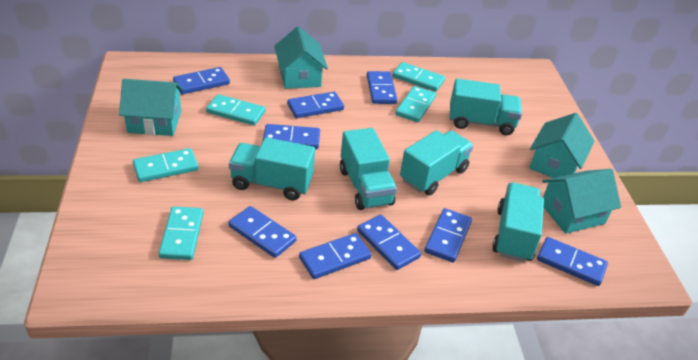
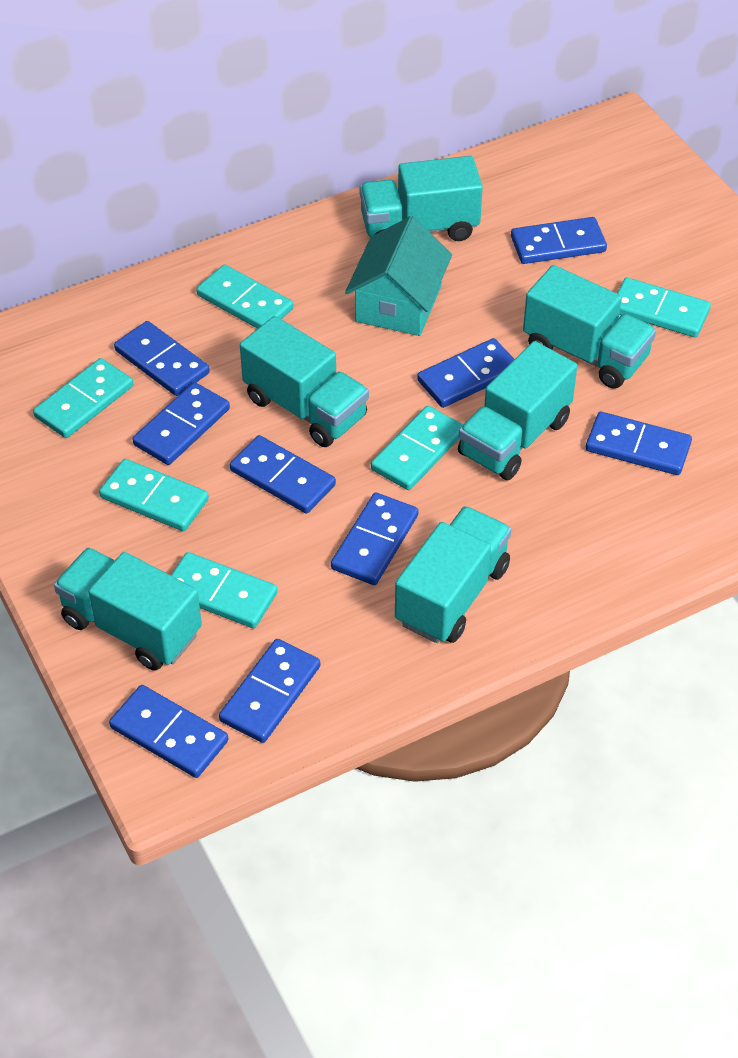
turquoise domino: 5 -> 6
turquoise house: 4 -> 1
turquoise truck: 5 -> 6

